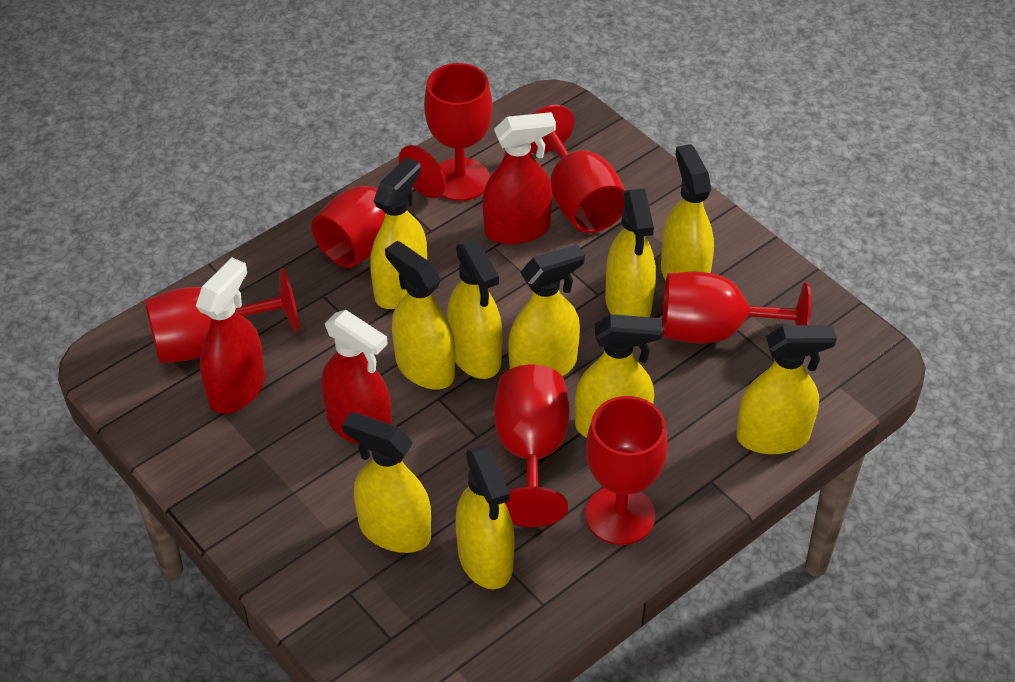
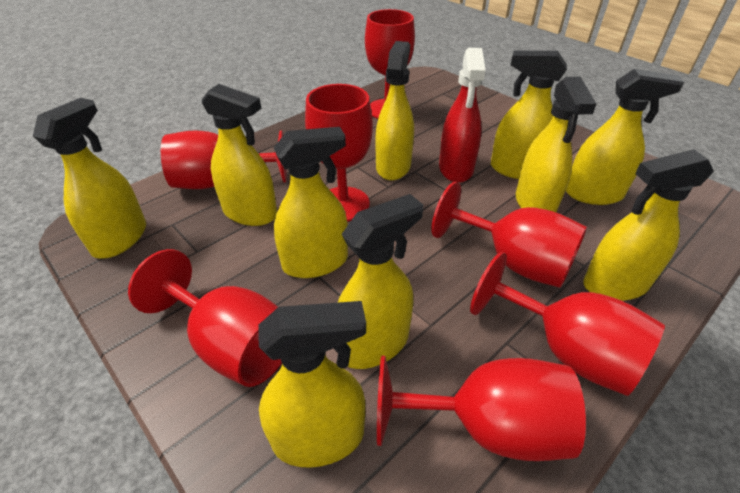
red spray bottle: 3 -> 1

